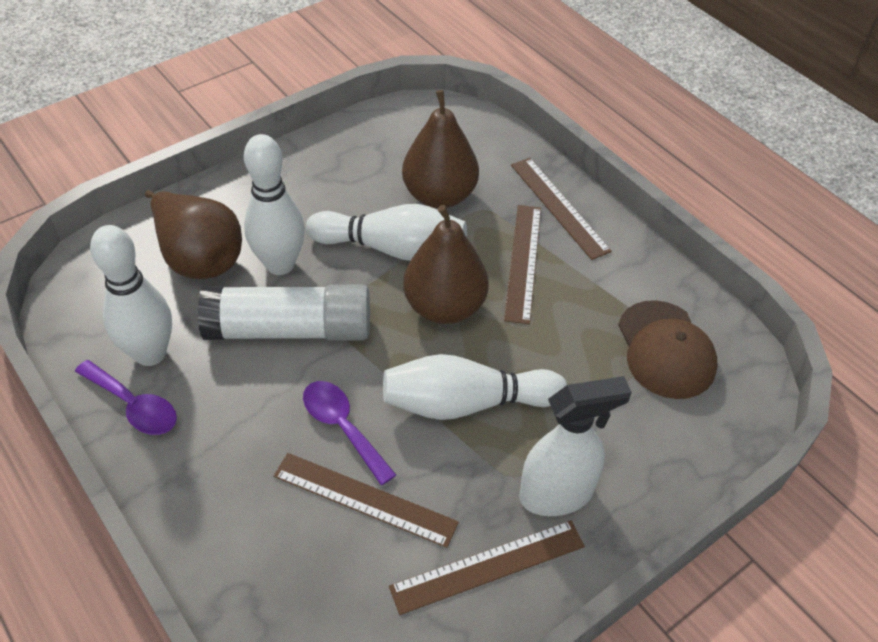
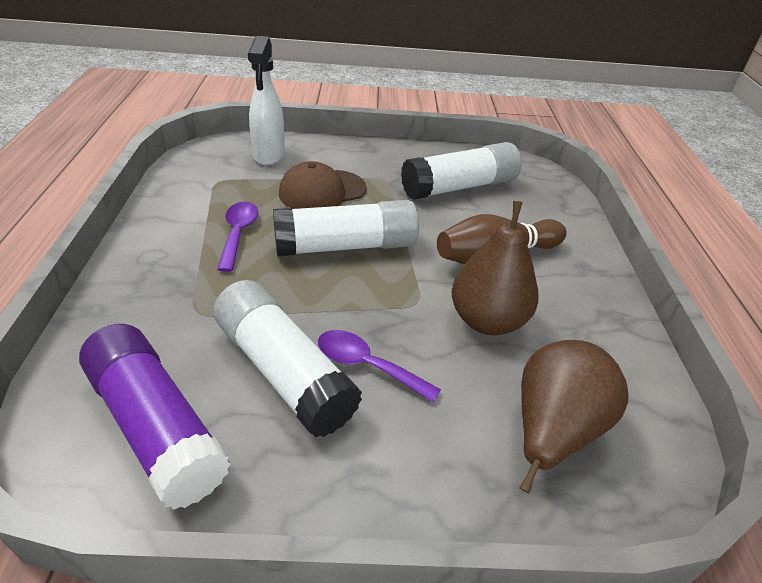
brown bowling pin: 0 -> 1
brown pear: 3 -> 2
brown ruler: 4 -> 0
purple glue stick: 0 -> 1
white bowling pin: 4 -> 0
white glue stick: 1 -> 3

